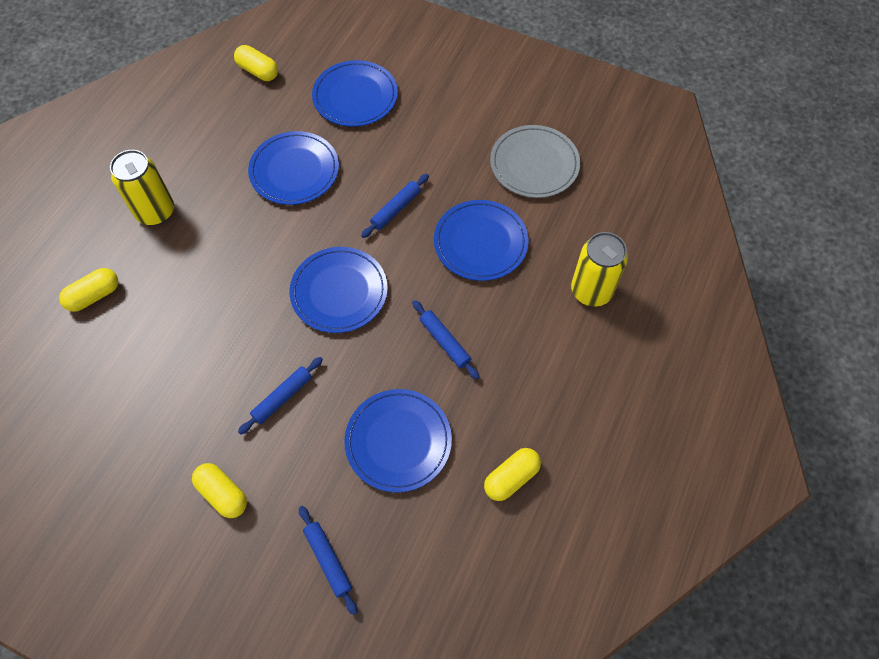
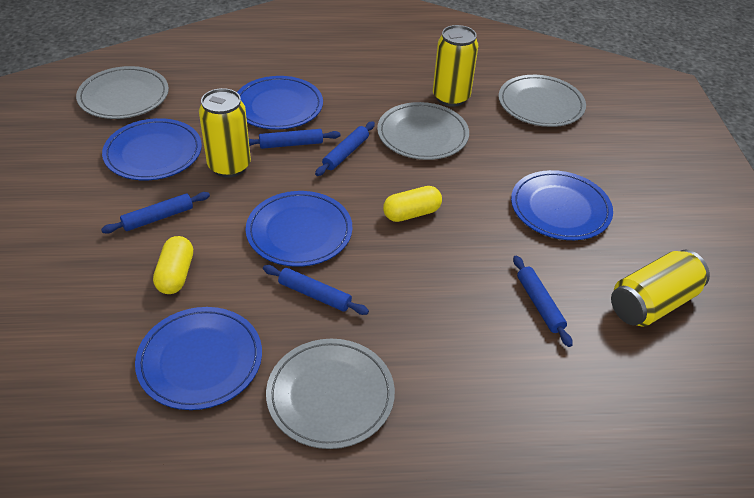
blue rolling pin: 4 -> 5
grey plate: 1 -> 4
yellow can: 2 -> 3
yellow capsule: 4 -> 2

